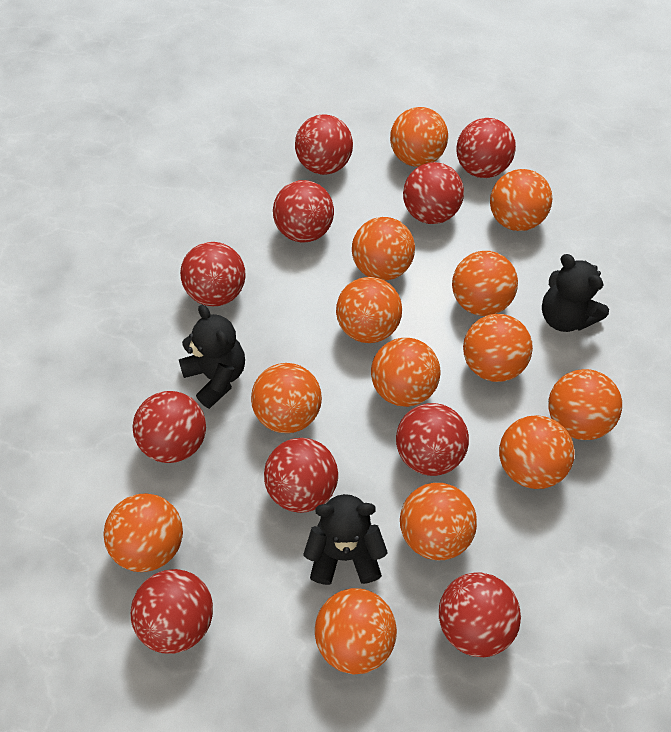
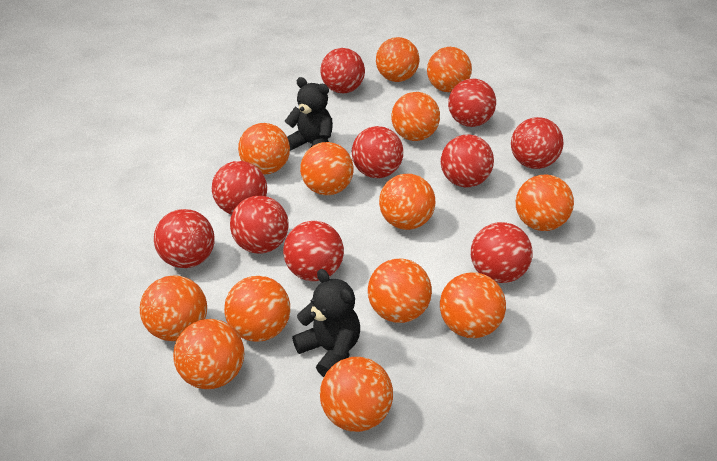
black teddy bear: 3 -> 2

